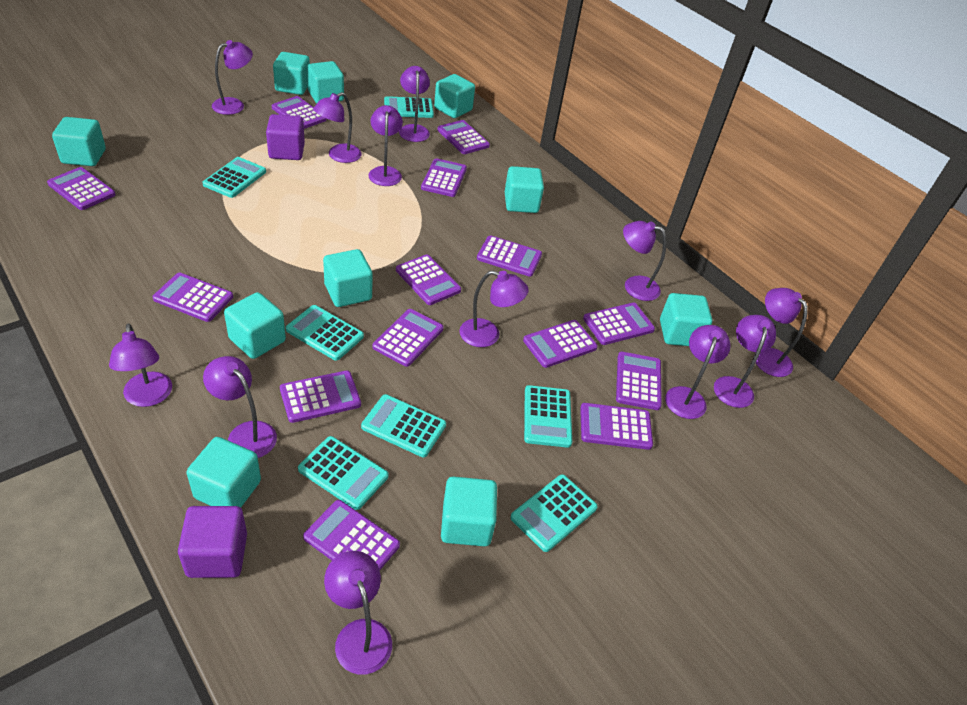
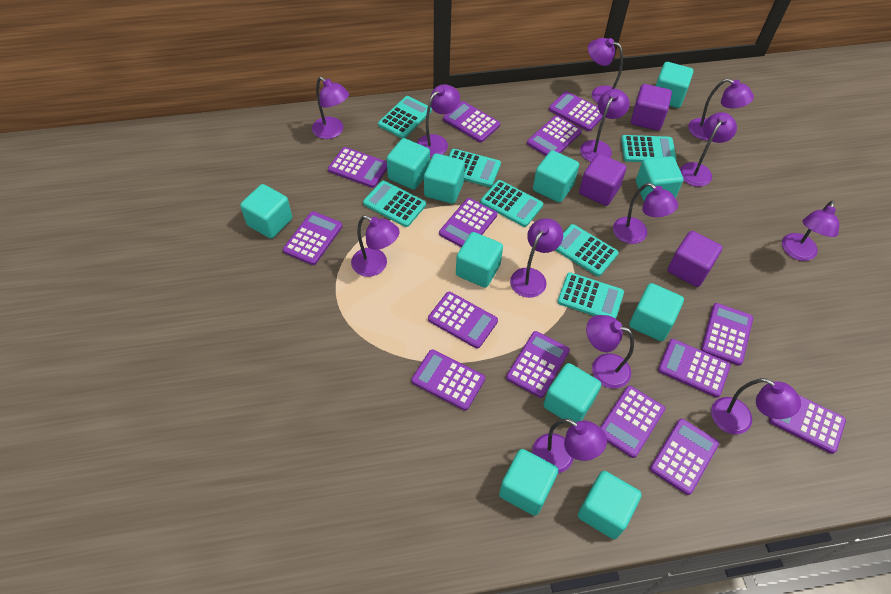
purple cube: 2 -> 3
purple lamp: 12 -> 13
turquoise cube: 10 -> 11

